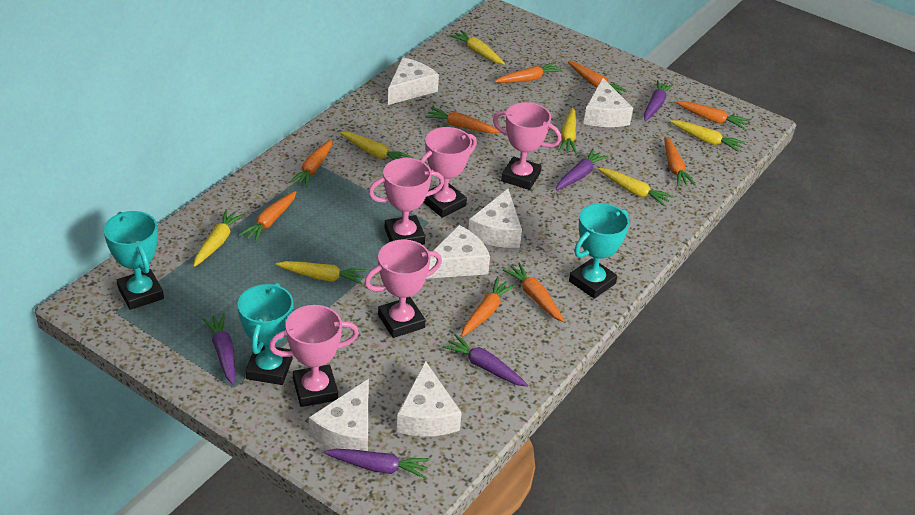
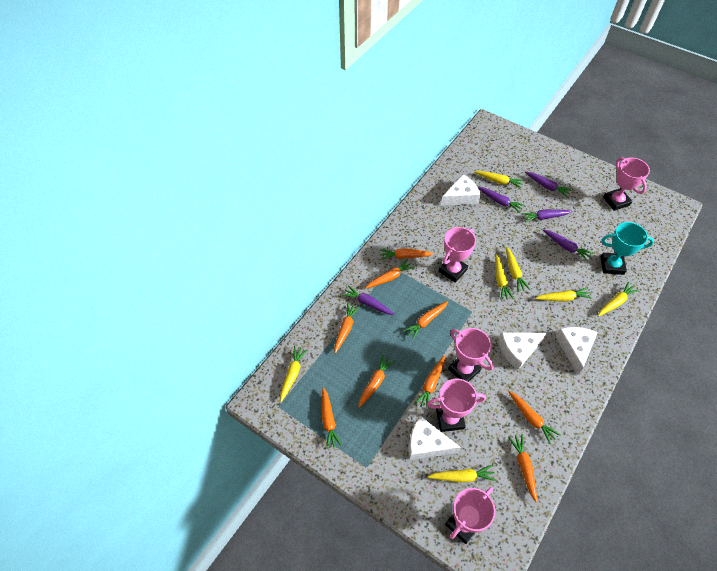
turquoise trophy: 3 -> 1
white cheese: 6 -> 4

